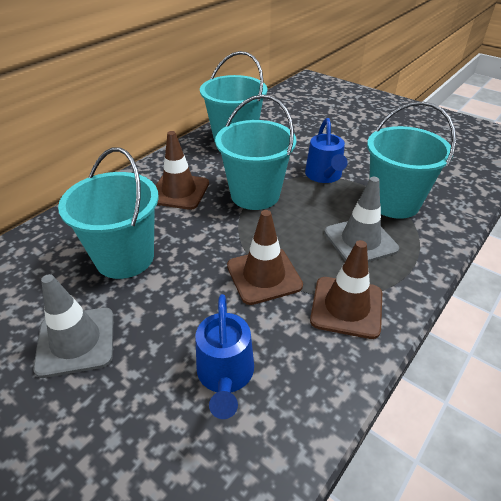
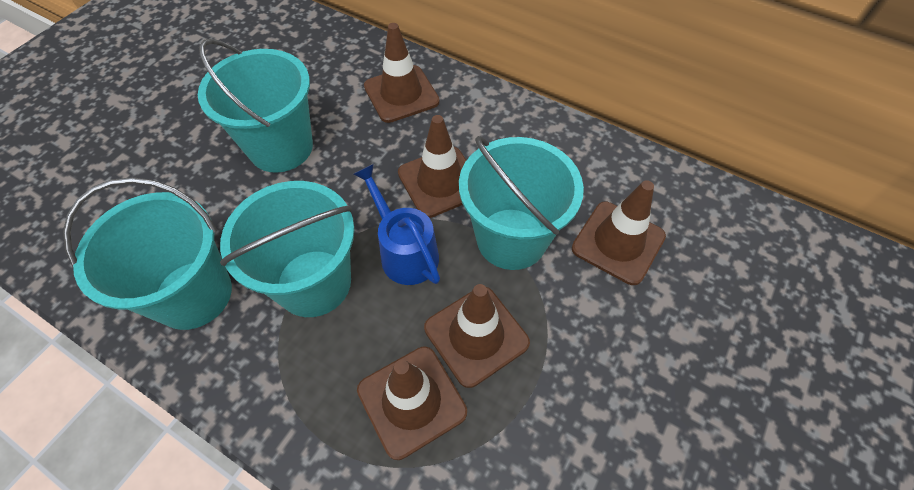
blue watering can: 2 -> 1
brown traffic cone: 3 -> 5
grey traffic cone: 2 -> 0

